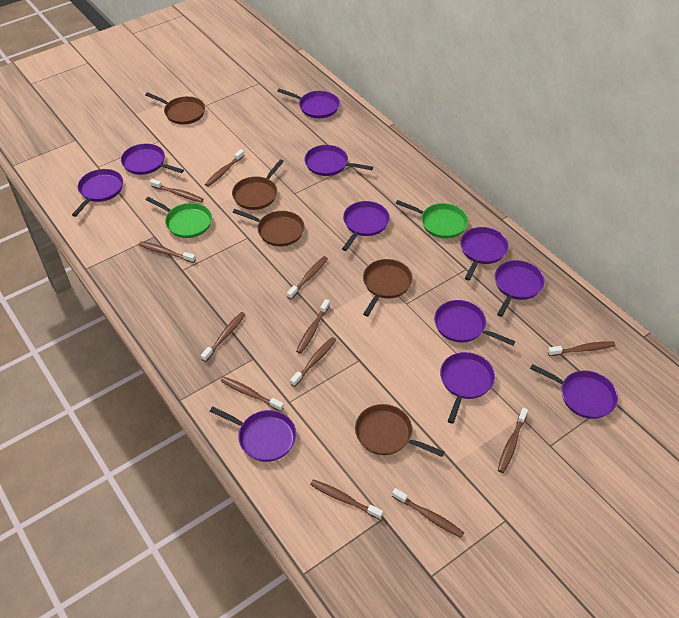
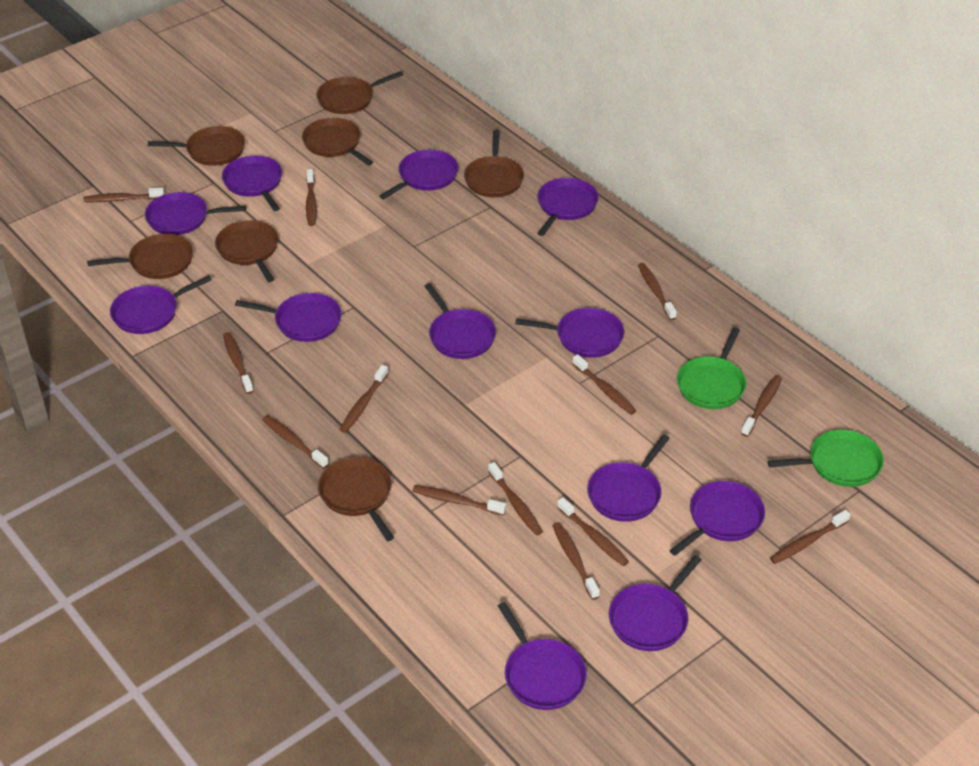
brown pan: 5 -> 7
brown toothbrush: 12 -> 13
purple pan: 11 -> 12

